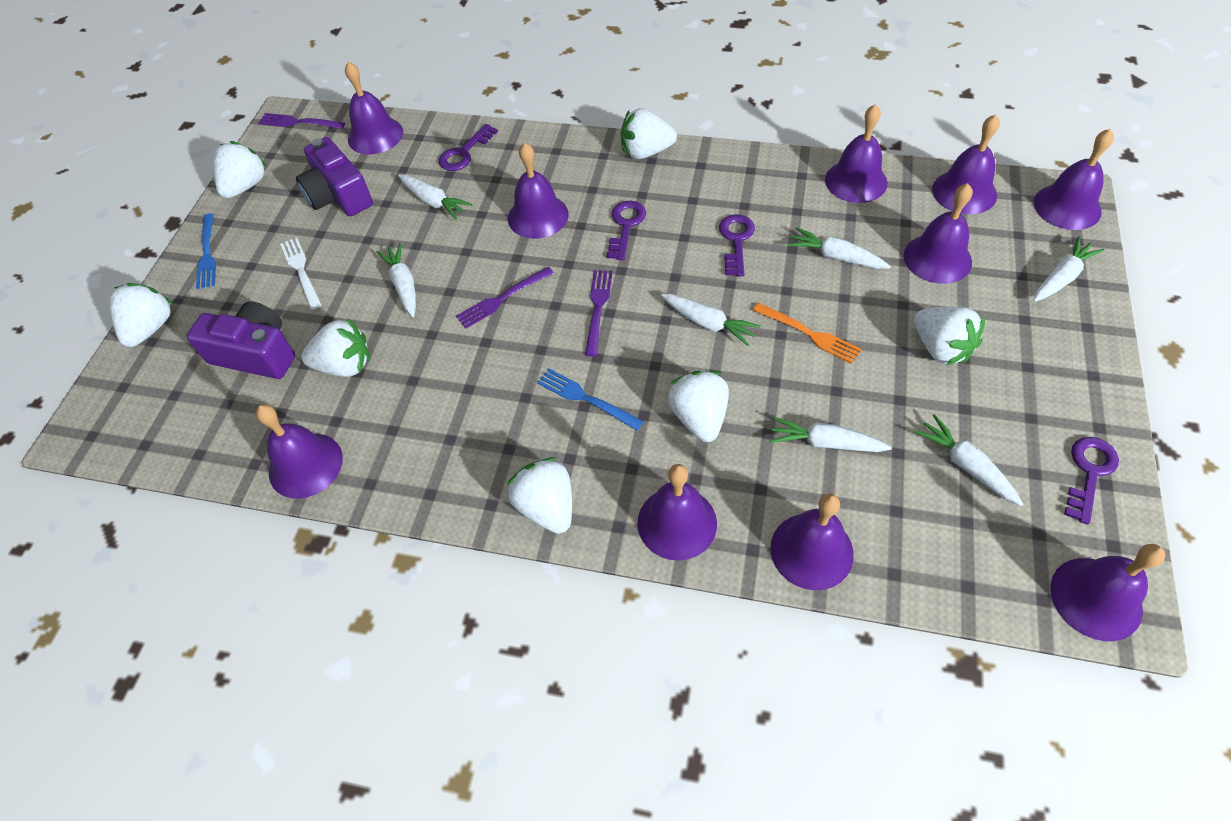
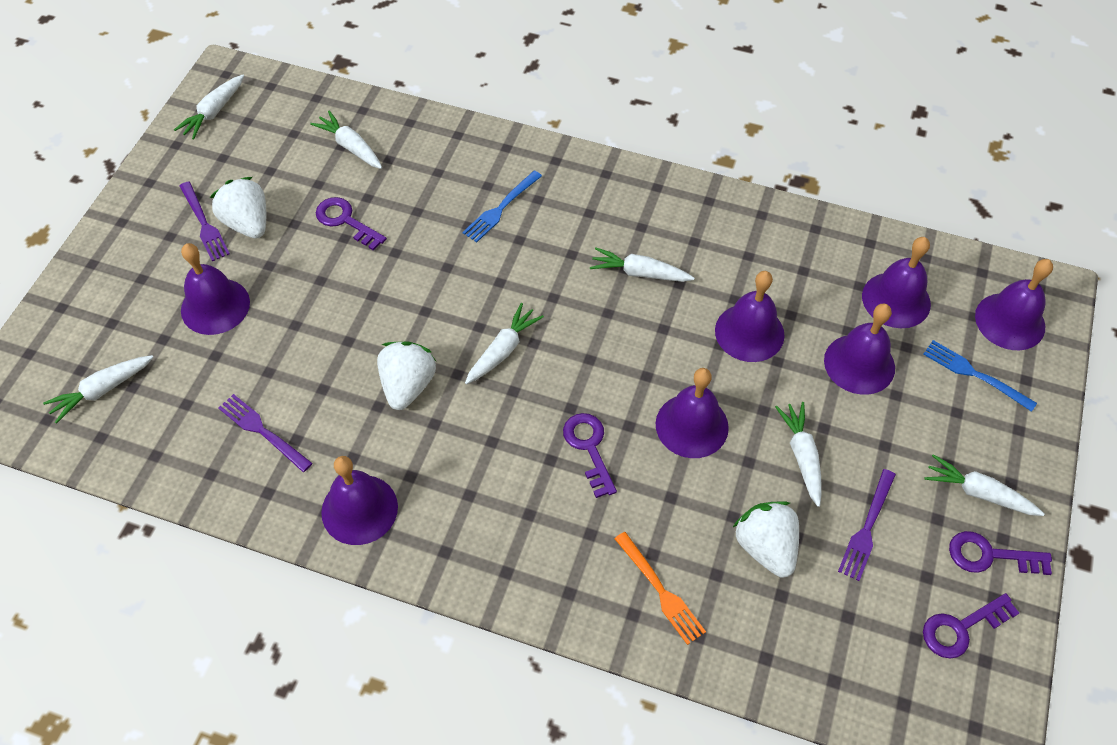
purple bell: 10 -> 7
purple camera: 2 -> 0
white fork: 1 -> 0
white strawberry: 7 -> 3

